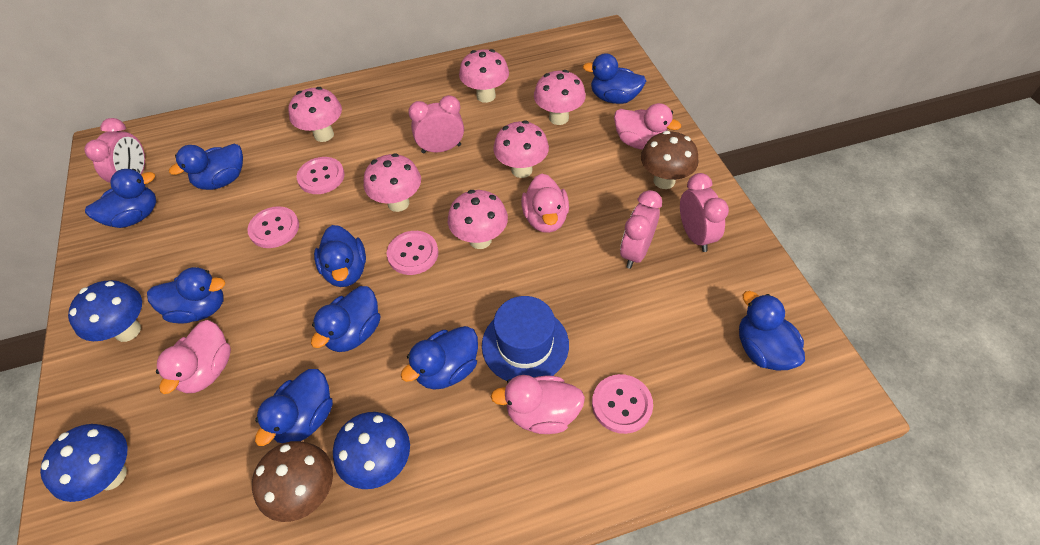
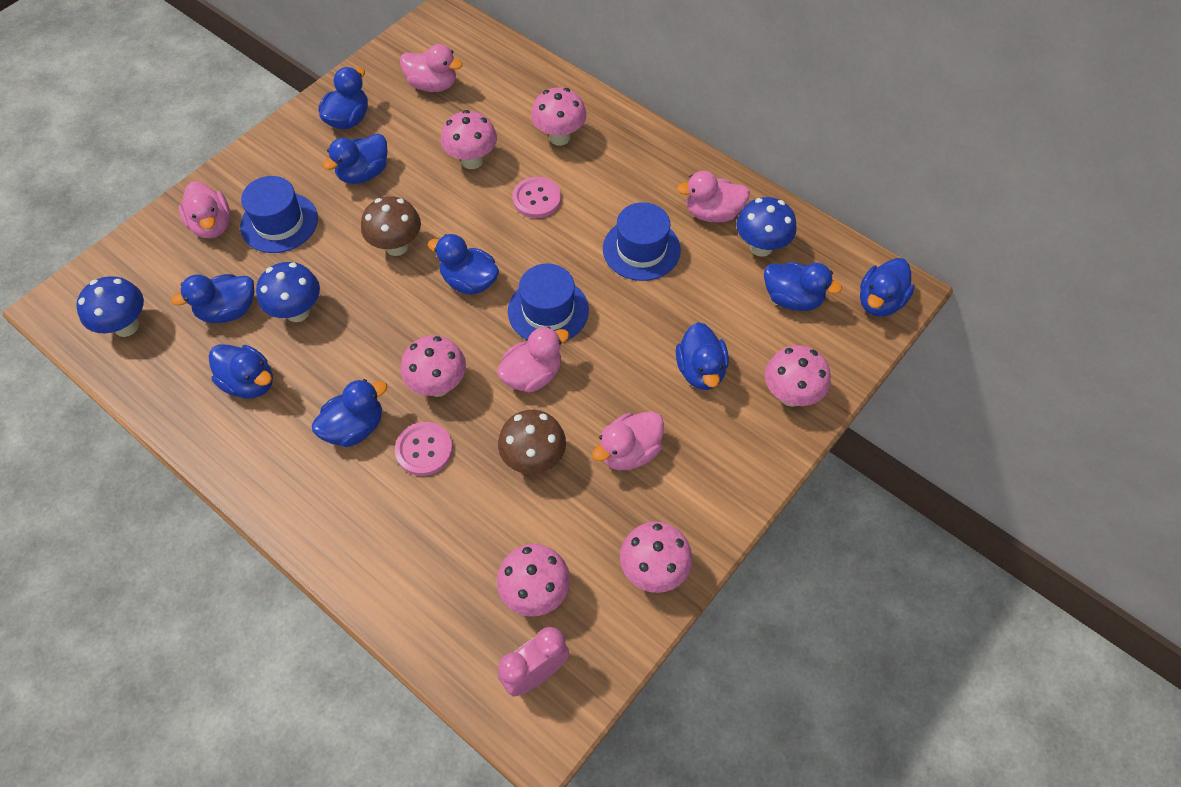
blue hat: 1 -> 3
pink button: 4 -> 2
pink clock: 4 -> 1
pink duck: 4 -> 5

